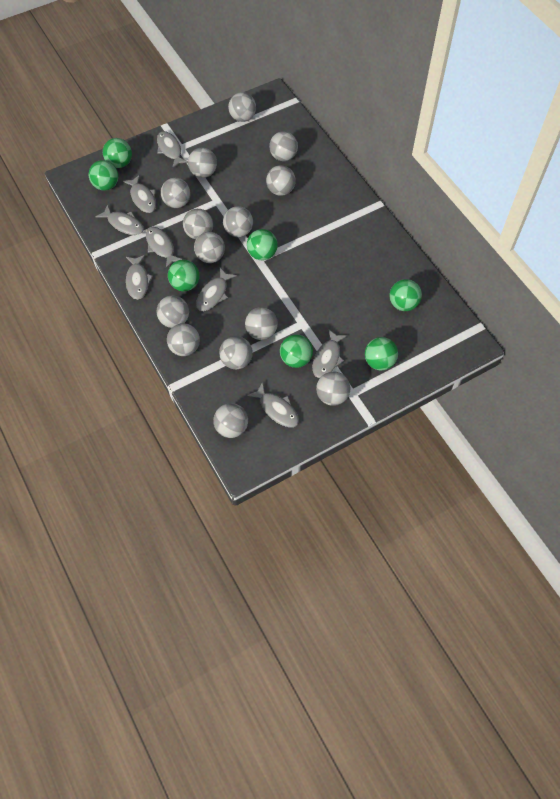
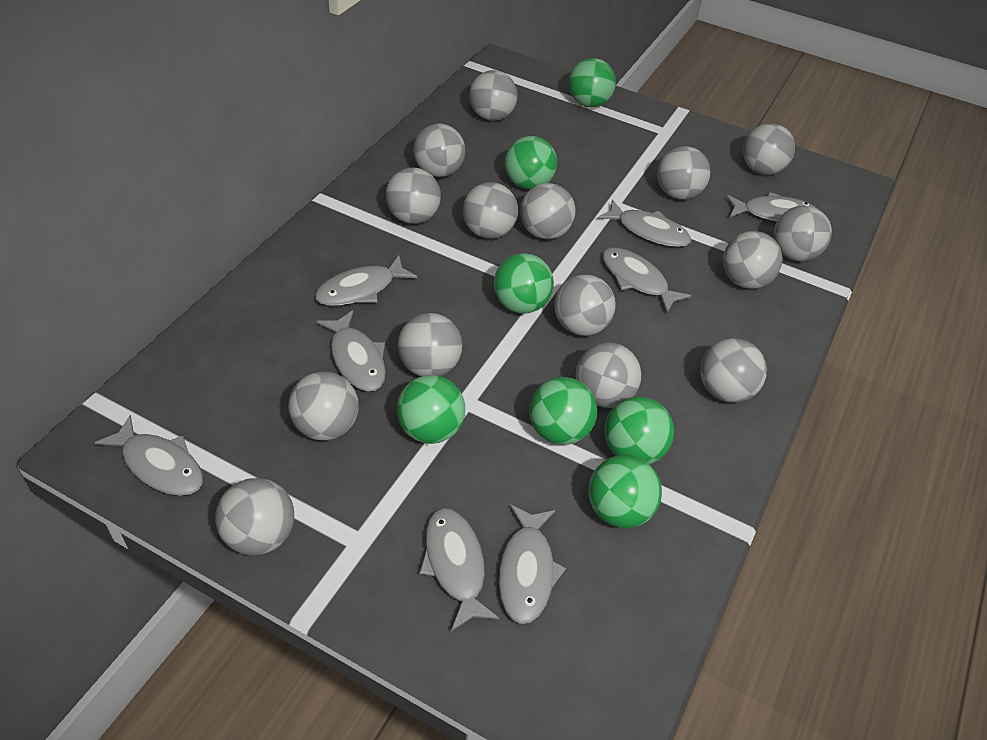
grey ball: 14 -> 15

